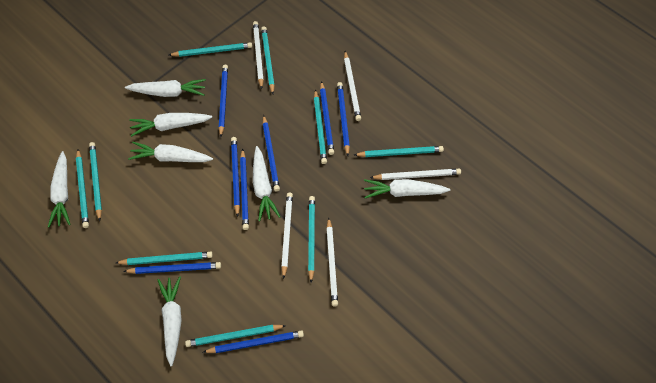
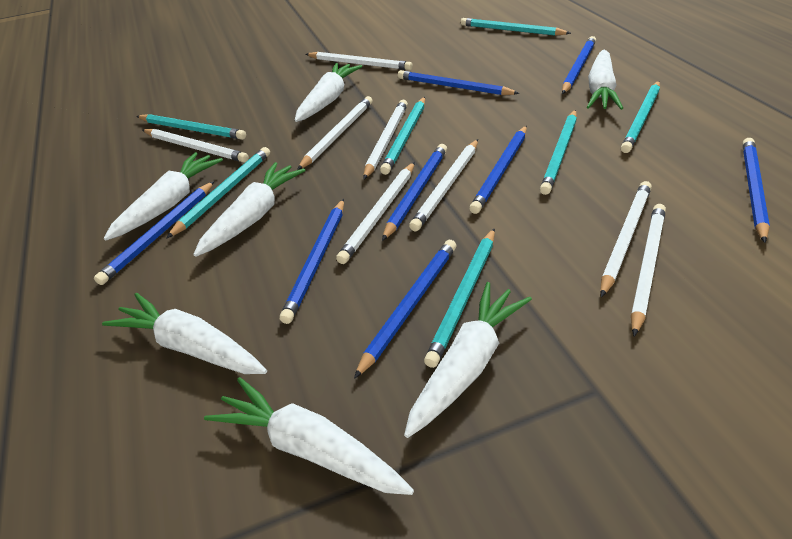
turquoise pencil: 9 -> 7
white pencil: 5 -> 8

